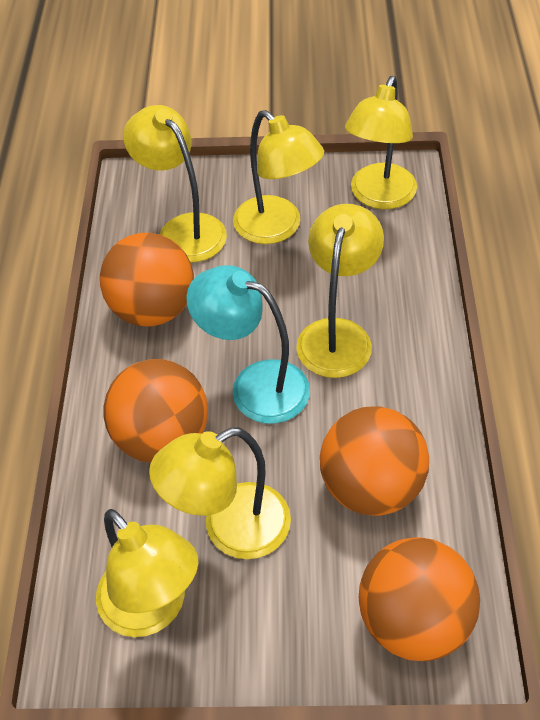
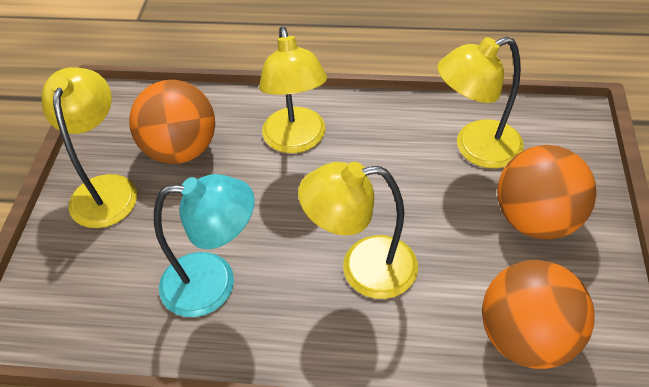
orange ball: 4 -> 3
yellow lamp: 6 -> 4

